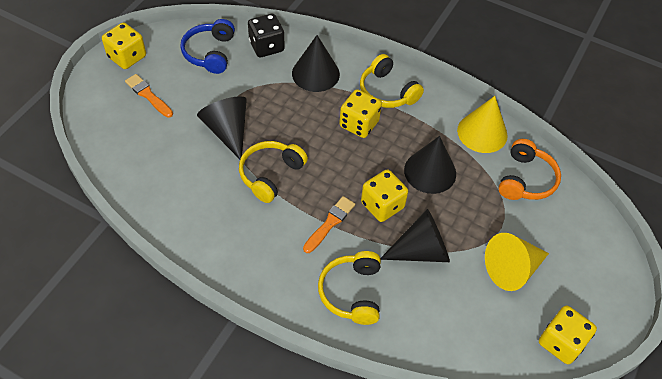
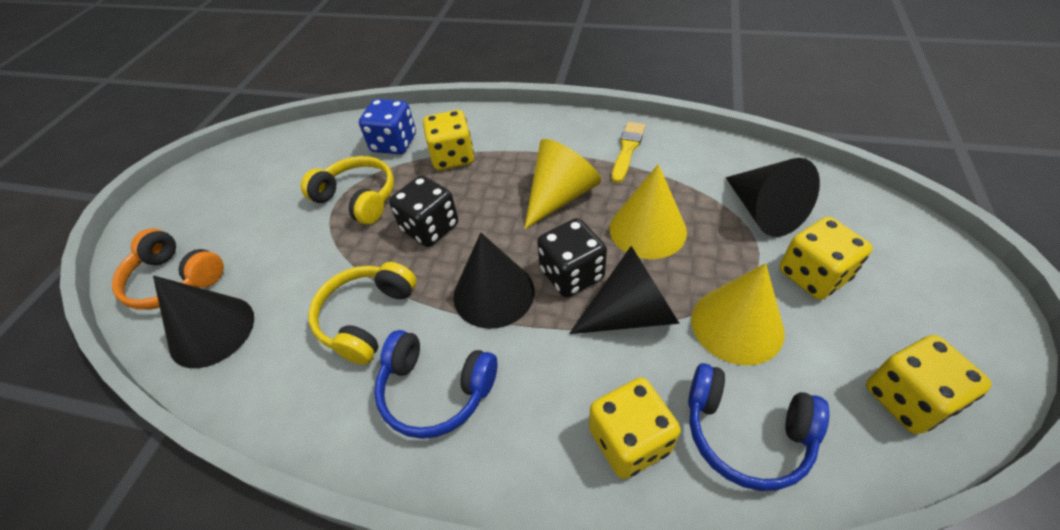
black dice: 1 -> 2
blue dice: 0 -> 1
blue headphones: 1 -> 2
orange brush: 2 -> 0
yellow brush: 0 -> 1
yellow cone: 2 -> 3
yellow headphones: 3 -> 2

